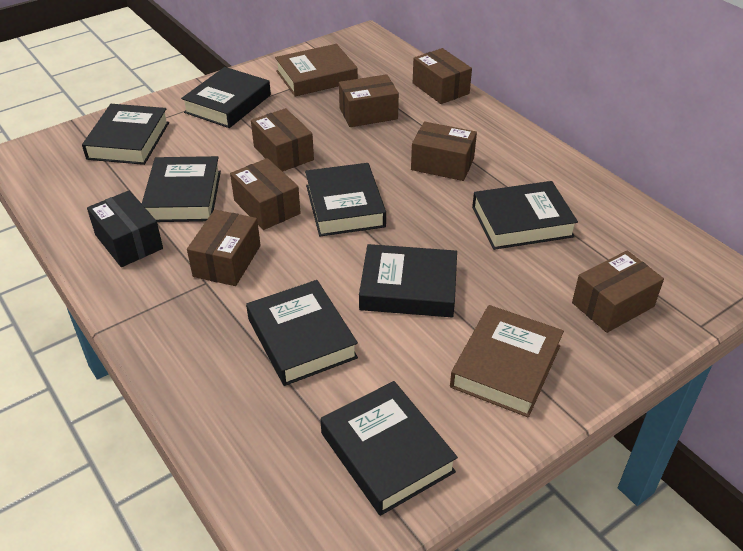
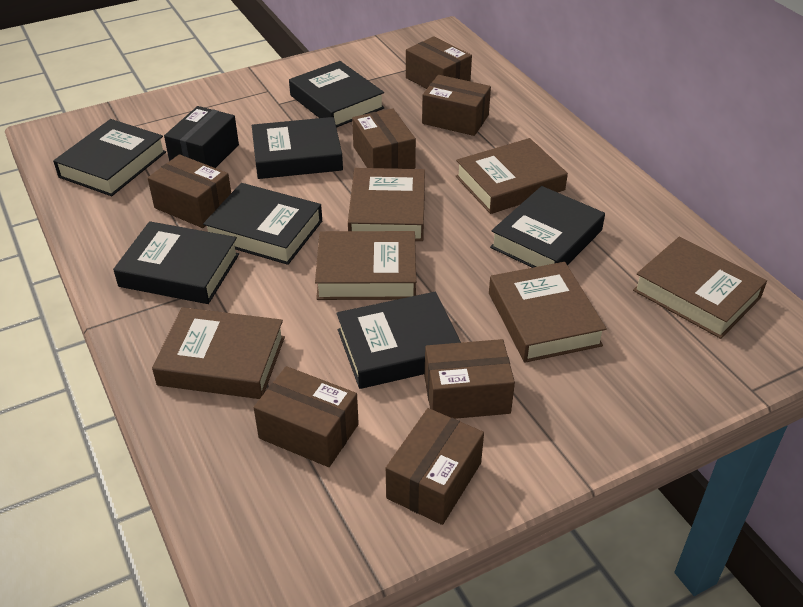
black book: 8 -> 7
brown book: 2 -> 6

